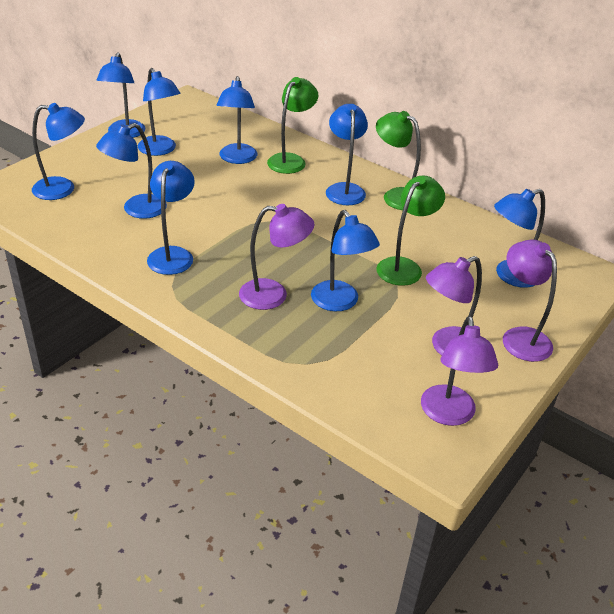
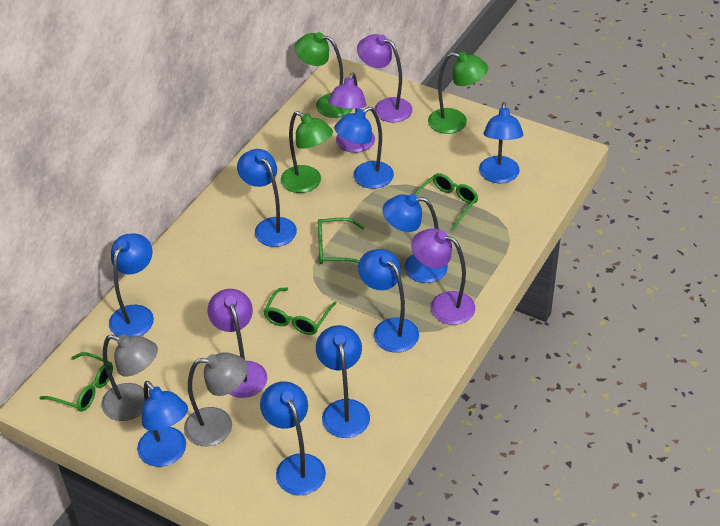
green glasses: 0 -> 4
grey lamp: 0 -> 2

